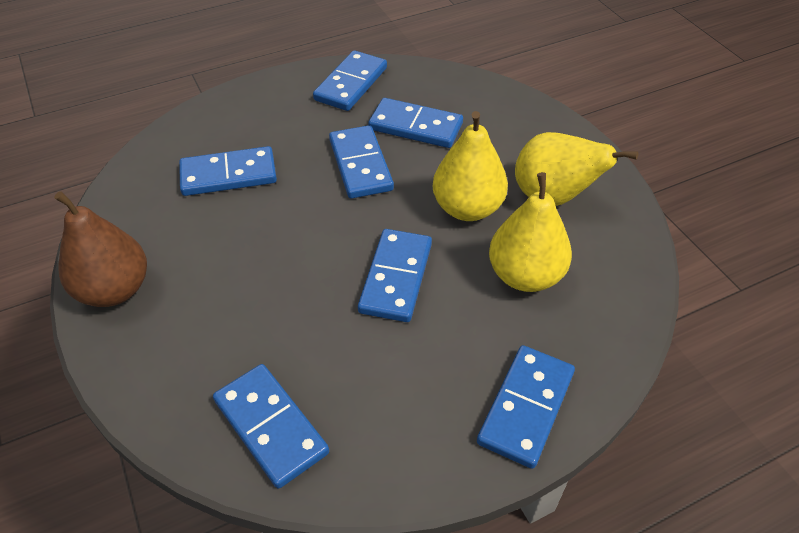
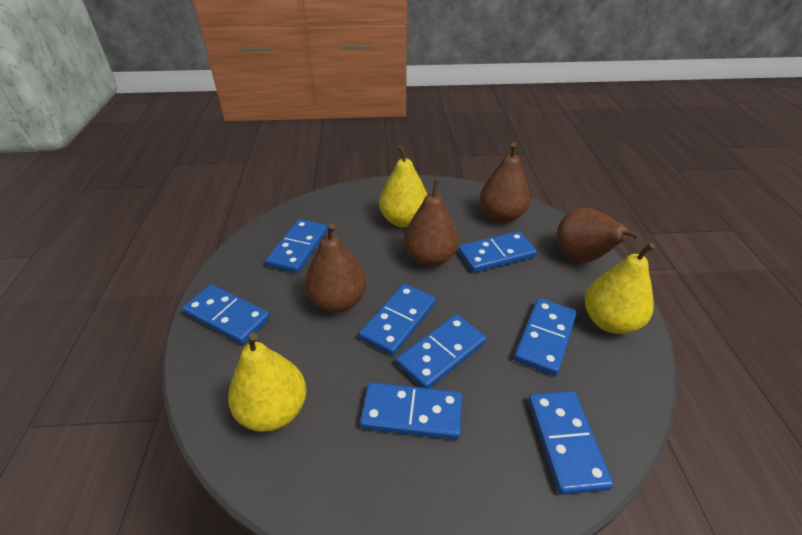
blue domino: 7 -> 8
brown pear: 1 -> 4

